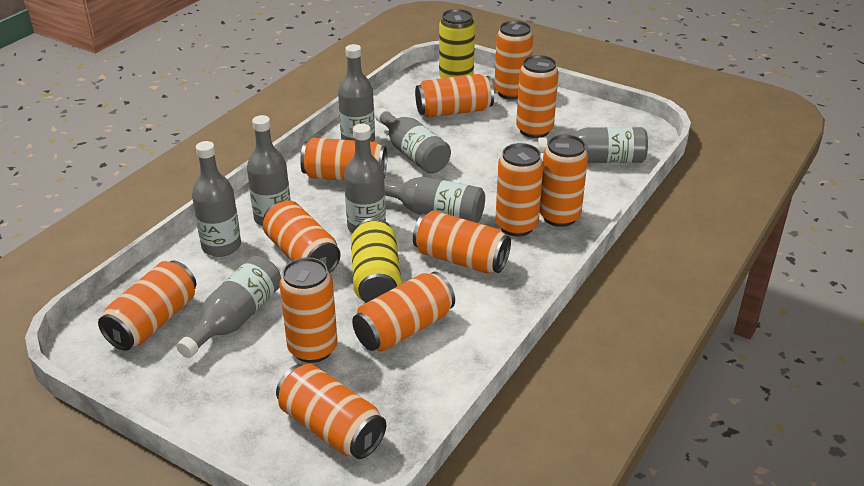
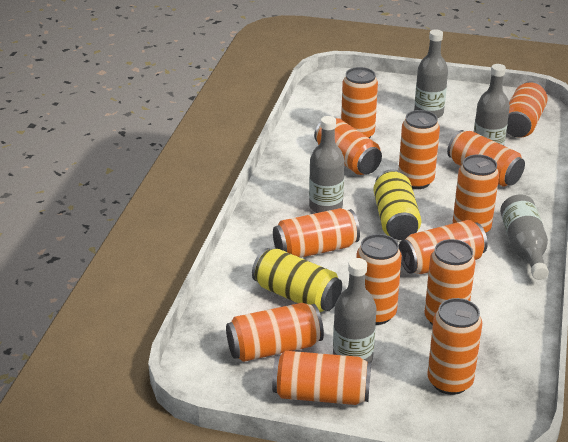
grey bottle: 8 -> 5
orange can: 12 -> 13

